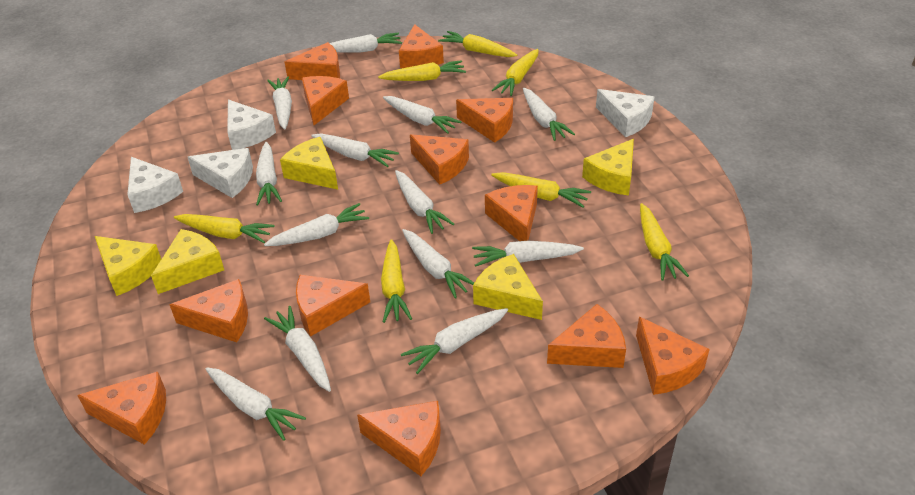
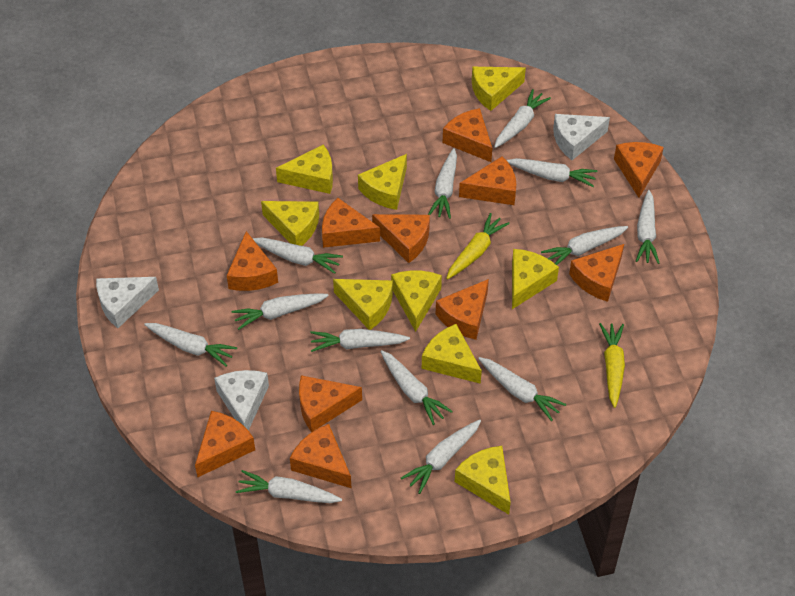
orange cheese: 12 -> 11
white cheese: 4 -> 3
yellow carrot: 7 -> 2
yellow cheese: 5 -> 9

